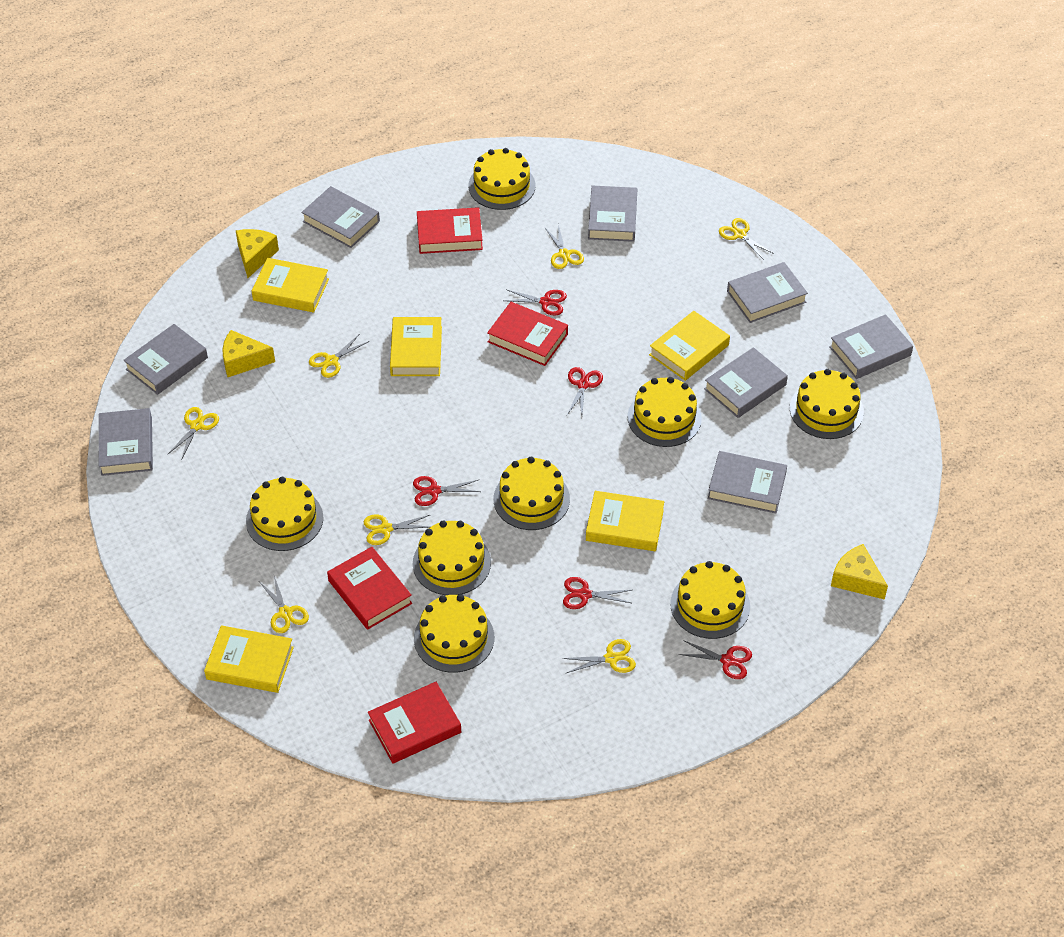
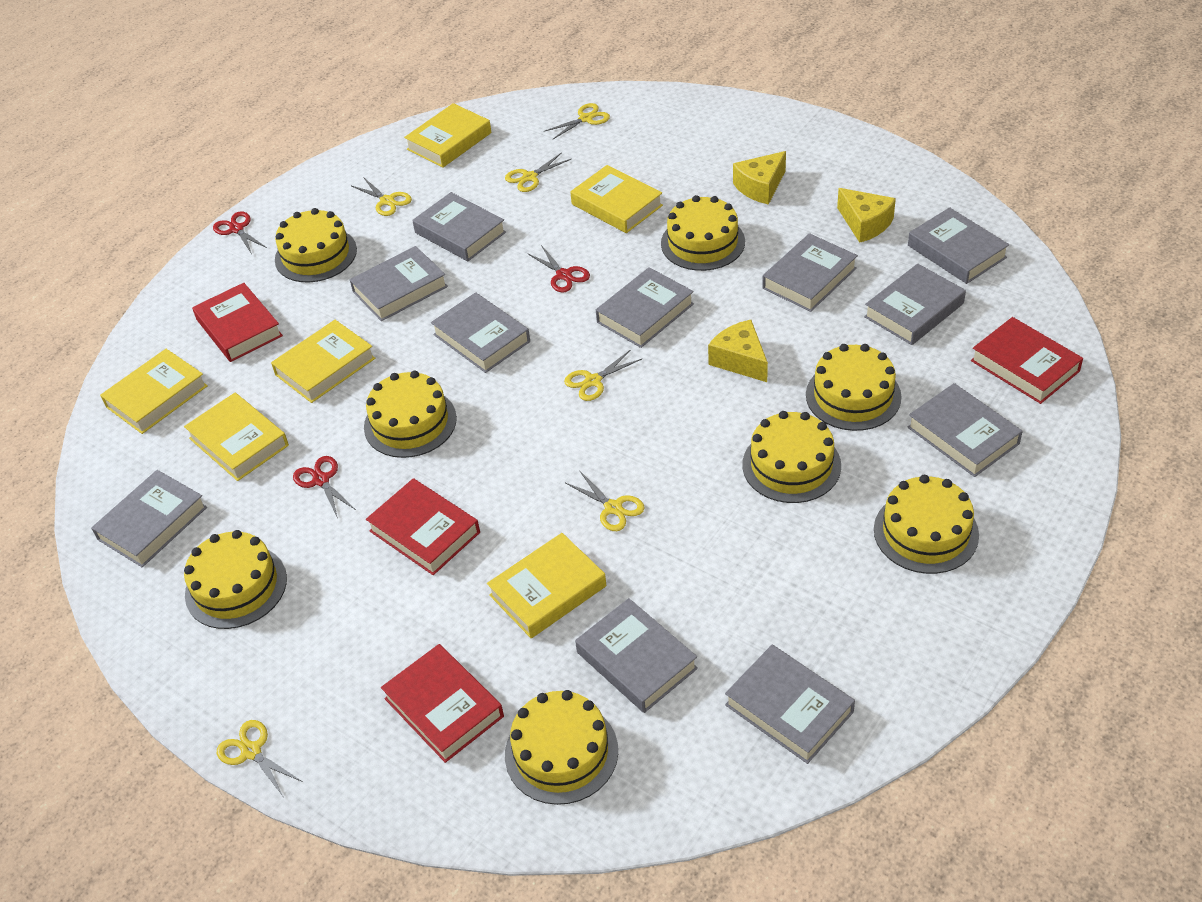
grey book: 8 -> 11
red scissors: 5 -> 3
yellow book: 5 -> 6
yellow scissors: 7 -> 6

